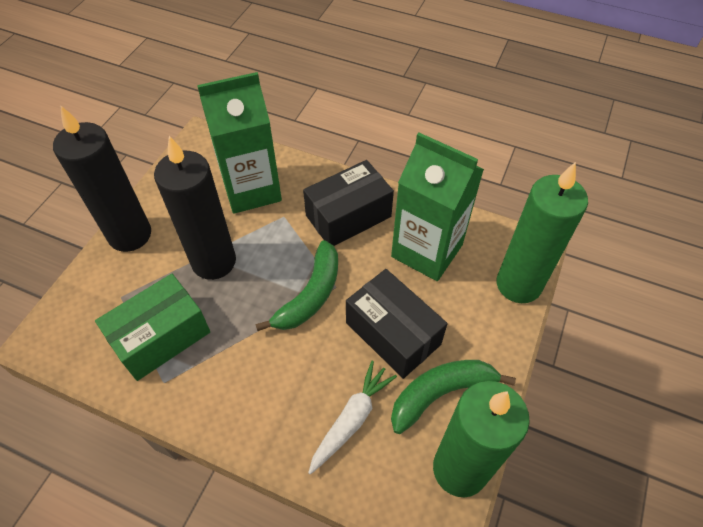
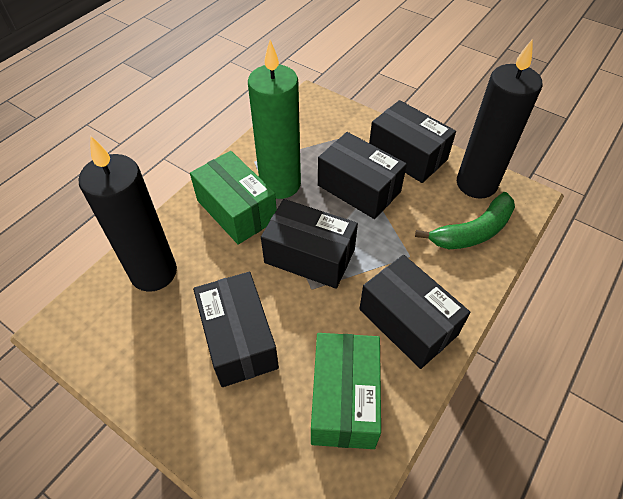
black box: 2 -> 5
green banana: 2 -> 1
green box: 1 -> 2
green candle: 2 -> 1
green carton: 2 -> 0
white carrot: 1 -> 0

